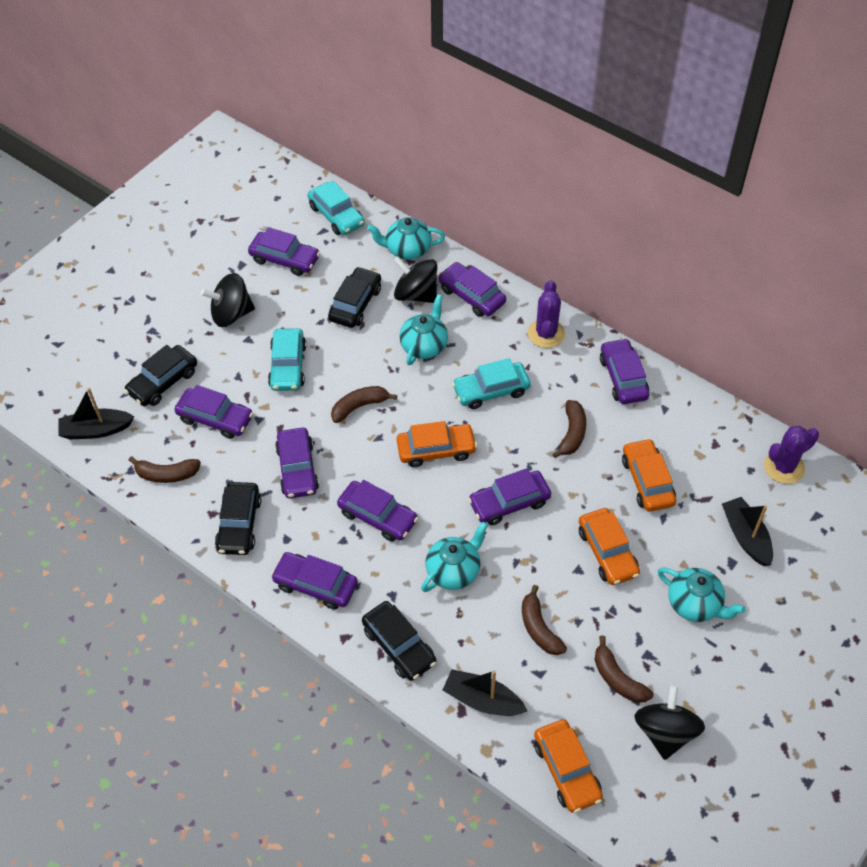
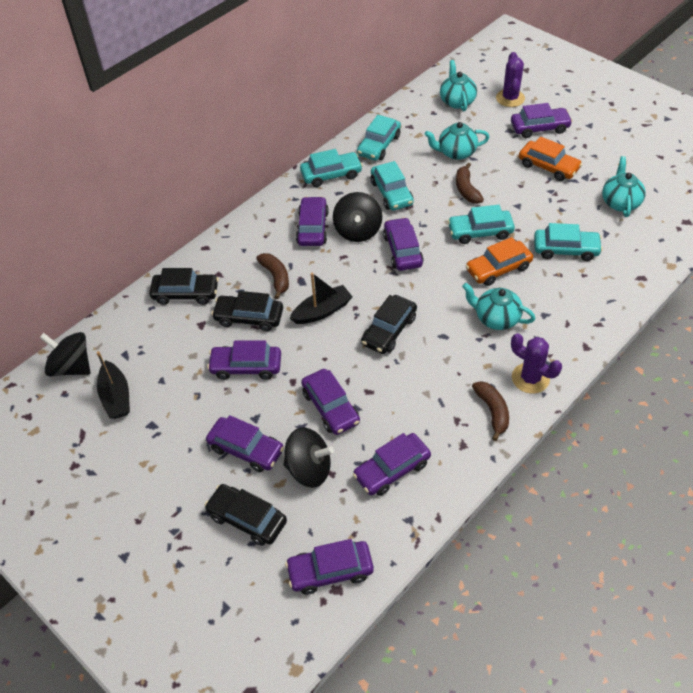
black boat: 3 -> 2
brown banana: 5 -> 3
orange car: 4 -> 2
turquoise car: 3 -> 5

